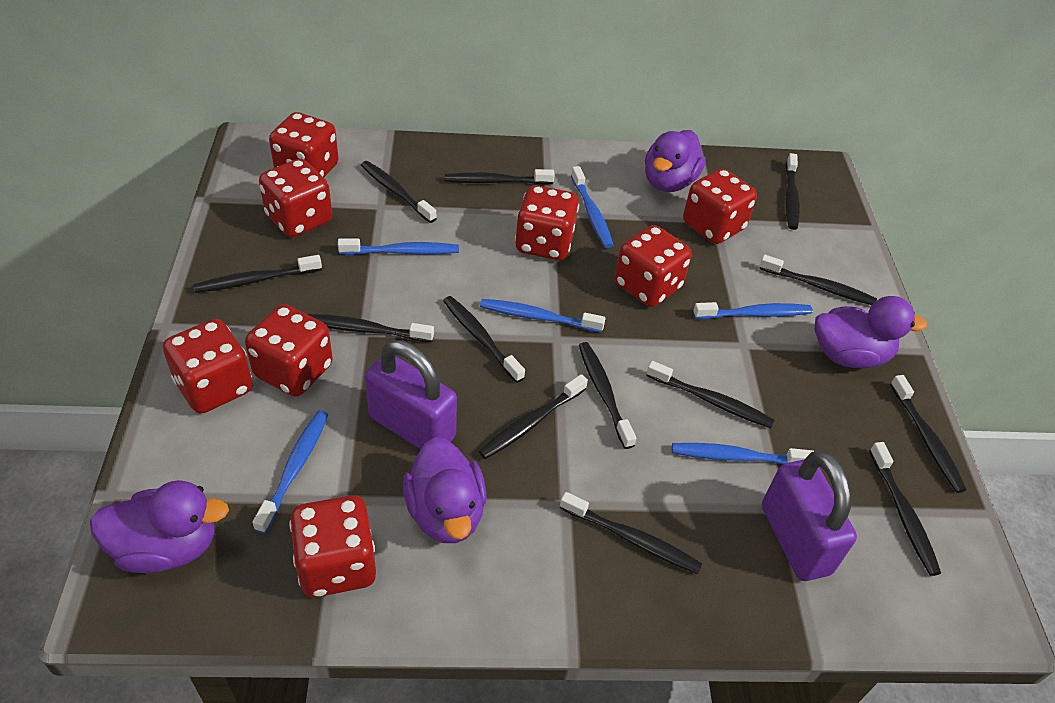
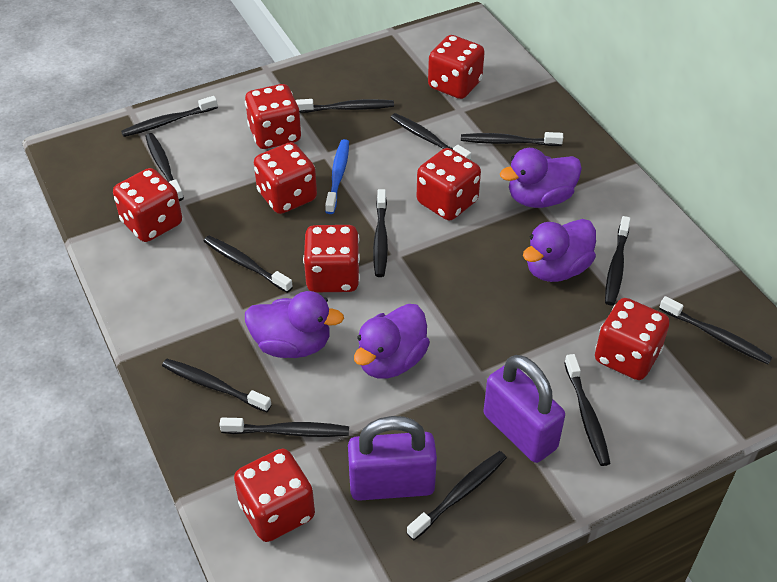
blue toothbrush: 6 -> 1

